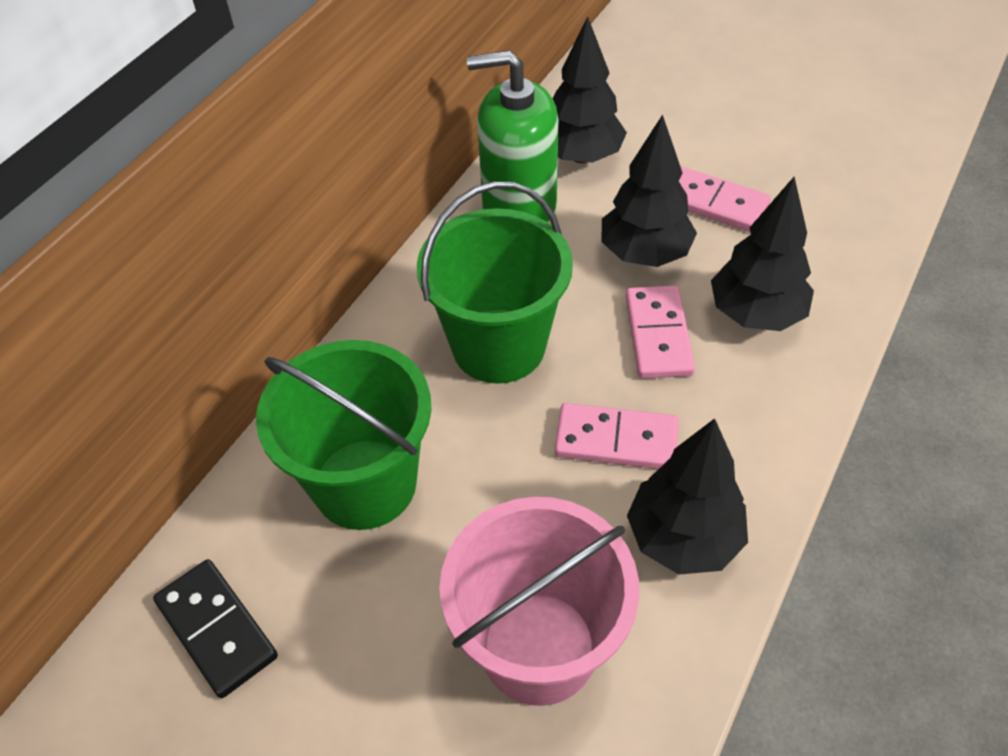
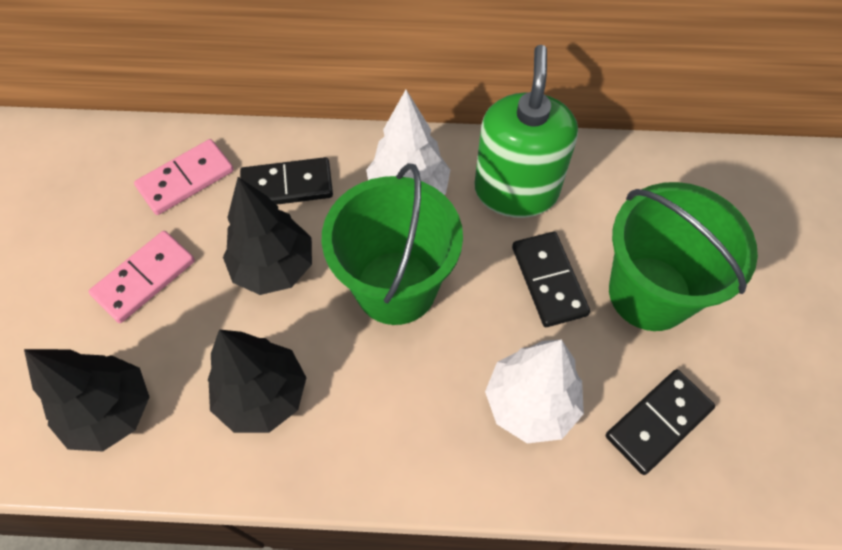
black domino: 1 -> 3
black tree: 4 -> 3
pink bucket: 1 -> 0
pink domino: 3 -> 2
white tree: 0 -> 2

